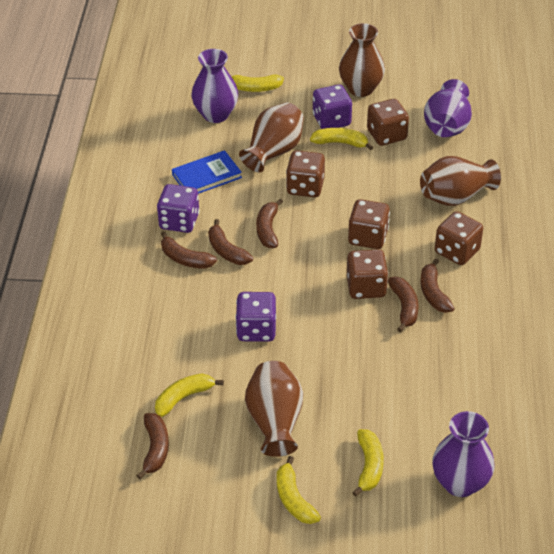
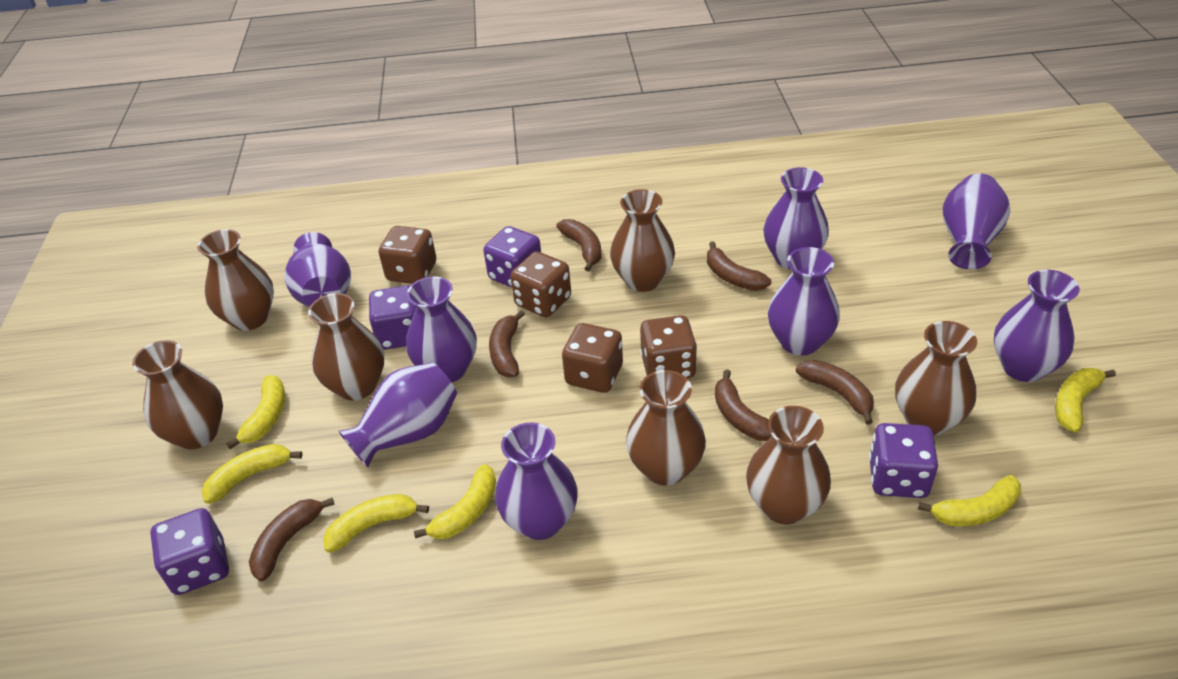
blue book: 1 -> 0
brown dice: 5 -> 4
brown vase: 4 -> 7
purple dice: 3 -> 4
purple vase: 3 -> 8
yellow banana: 5 -> 6

